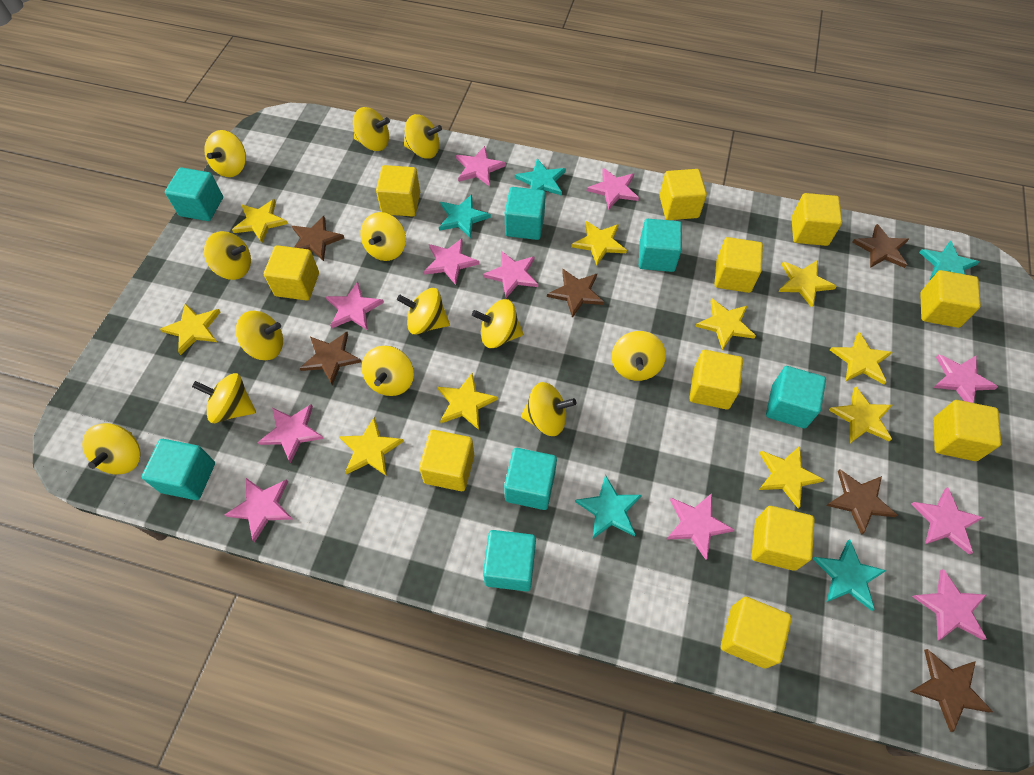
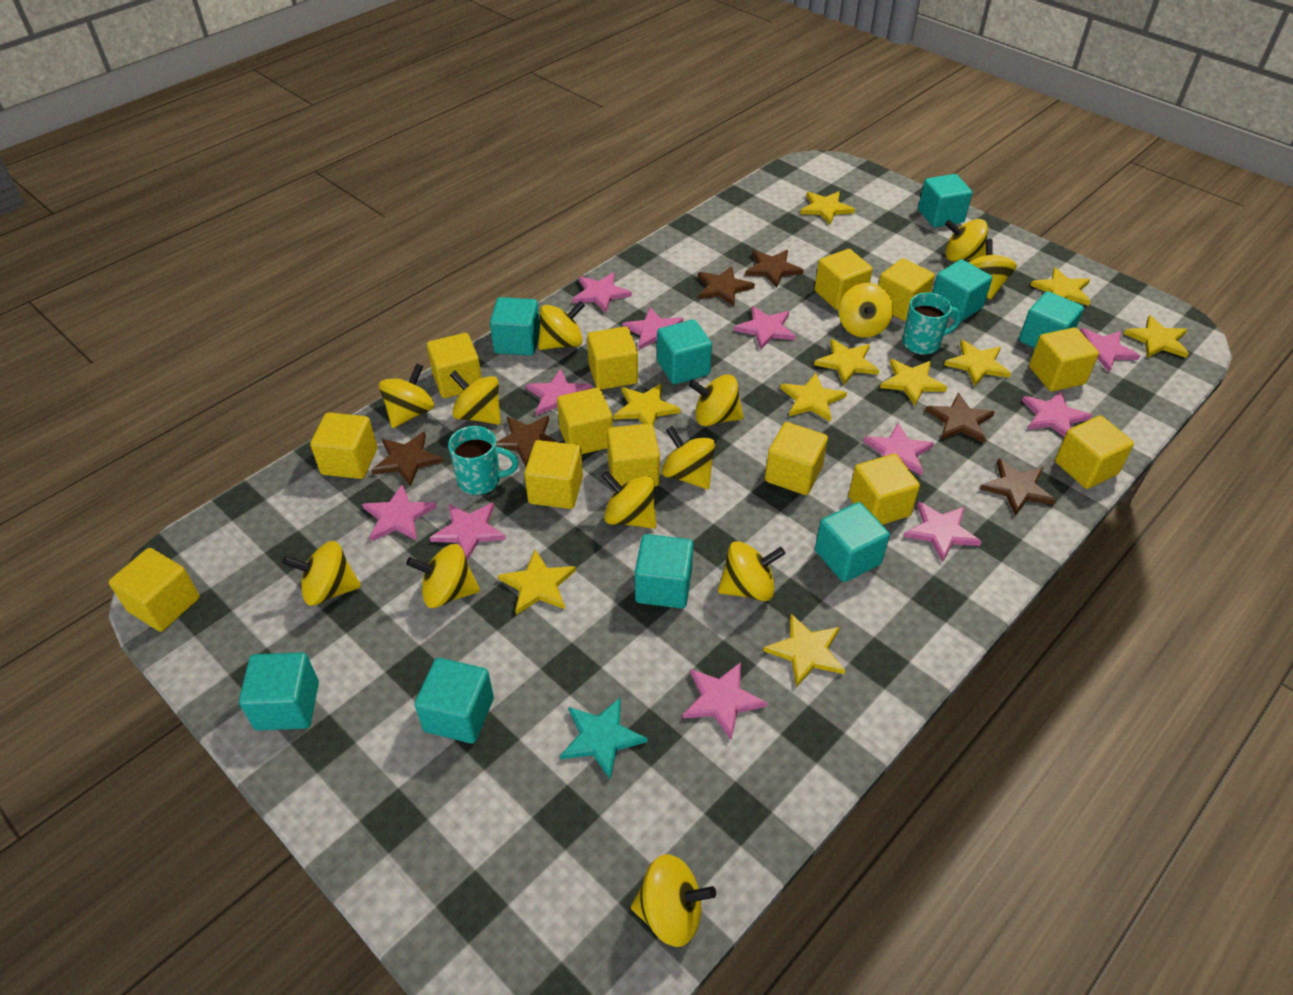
turquoise cube: 7 -> 9
turquoise mug: 0 -> 2
turquoise star: 5 -> 1
yellow cube: 11 -> 13

